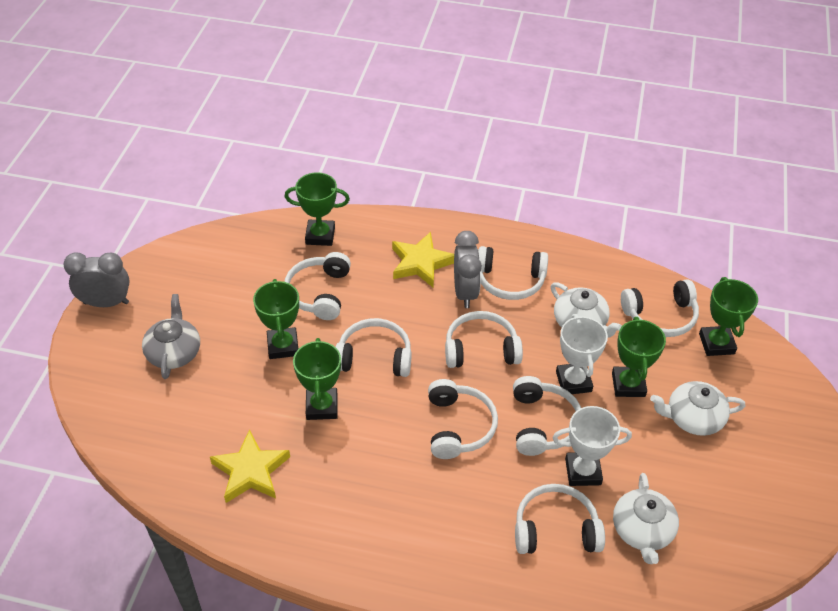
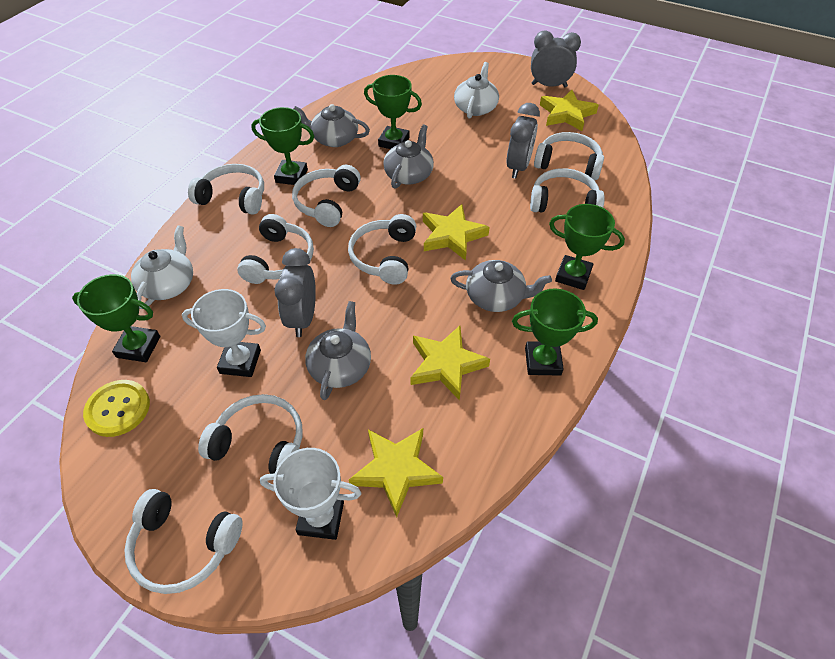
grey clock: 2 -> 3
grey teapot: 1 -> 4
white teapot: 3 -> 2
yellow button: 0 -> 1
yellow star: 2 -> 4

